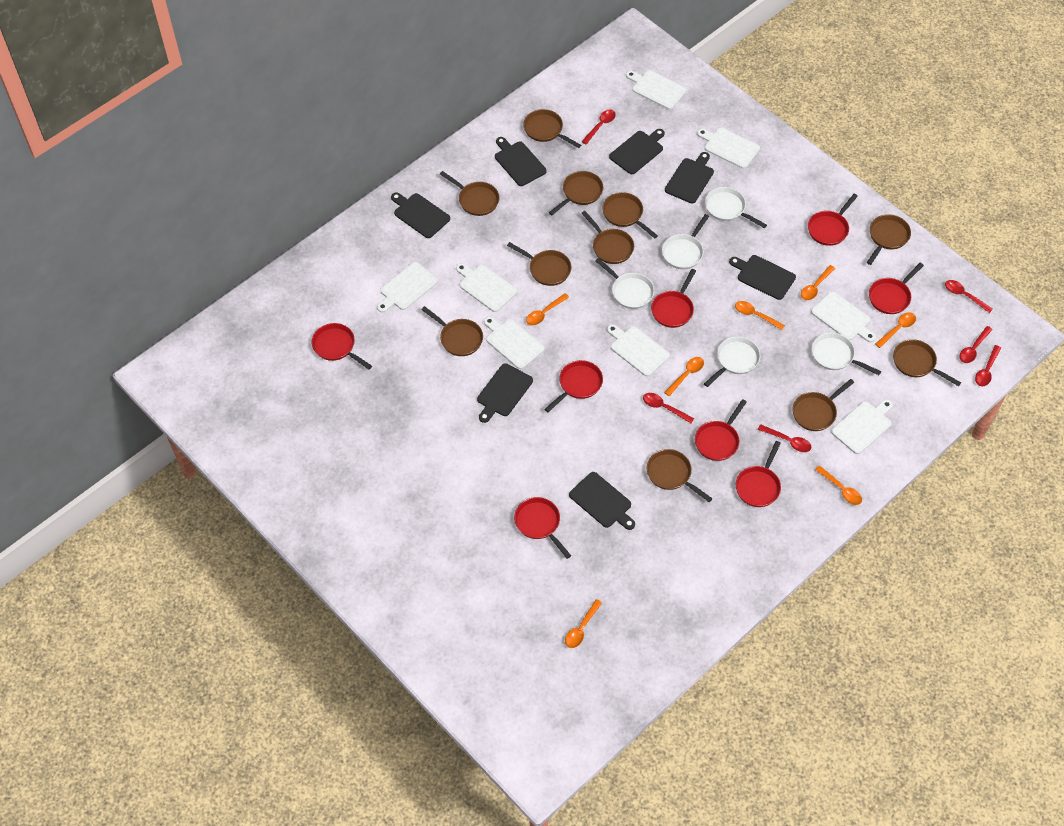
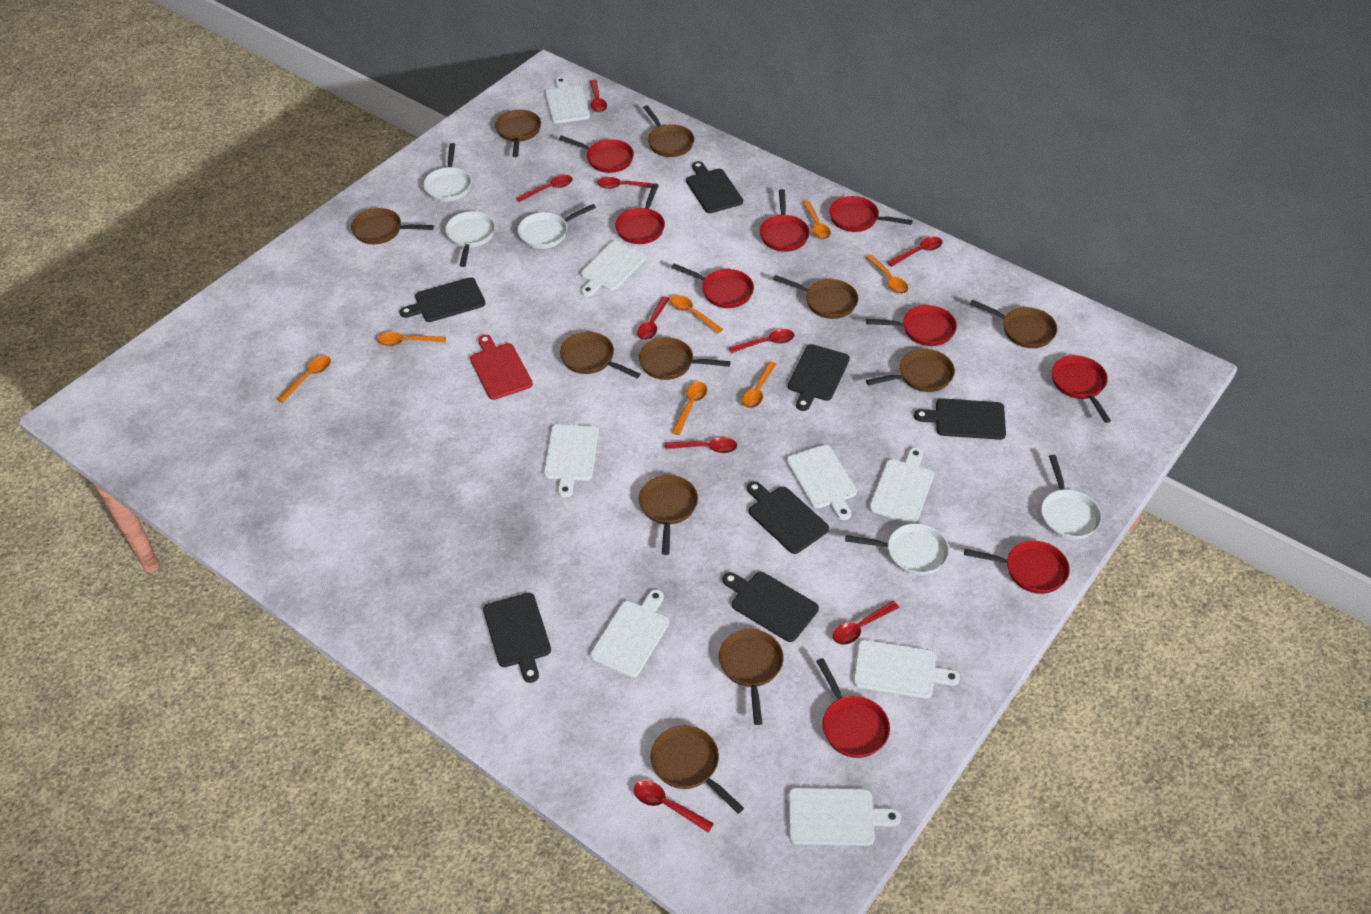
red cutting board: 0 -> 1
red pan: 8 -> 9
red spoon: 6 -> 9

